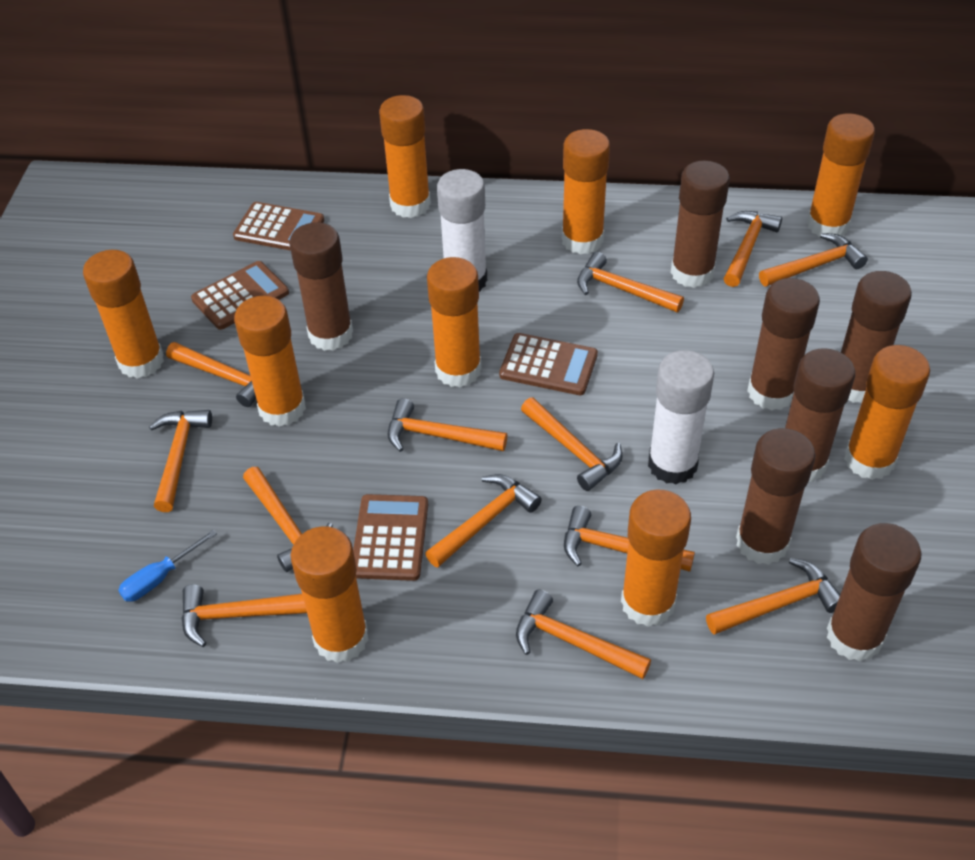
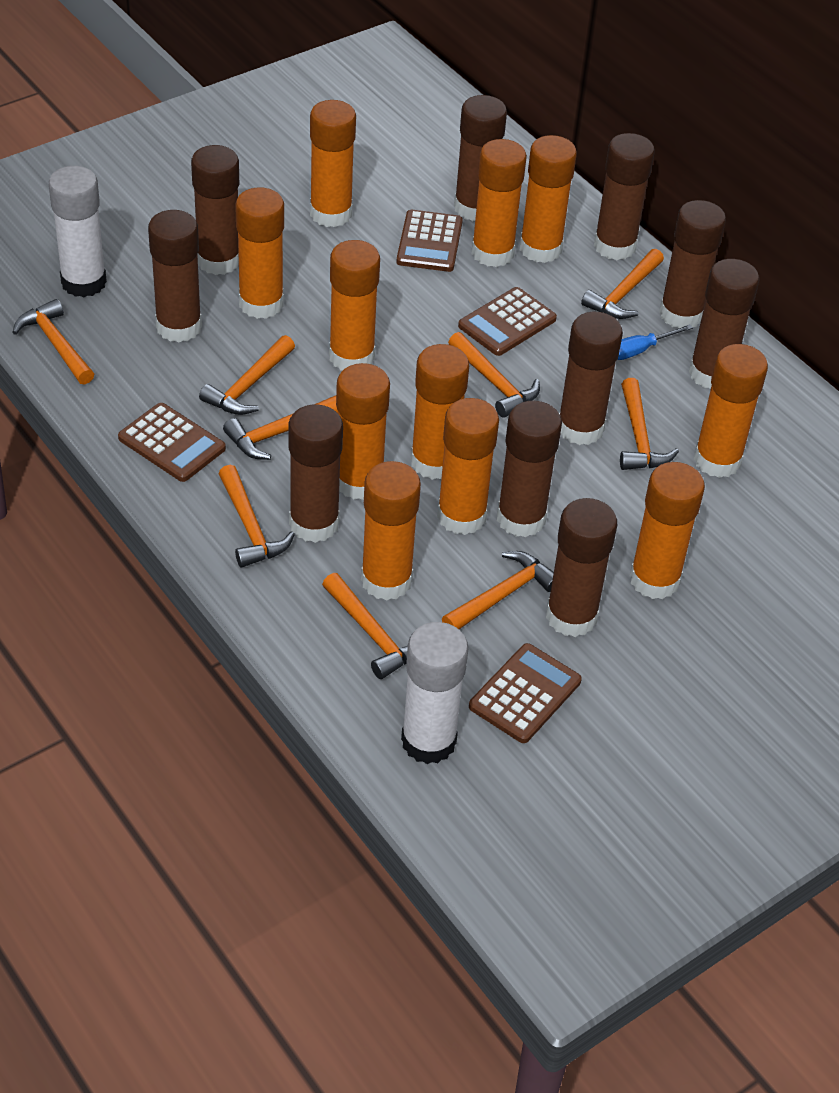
brown glue stick: 7 -> 10
orange glue stick: 9 -> 11
orange hammer: 13 -> 9

